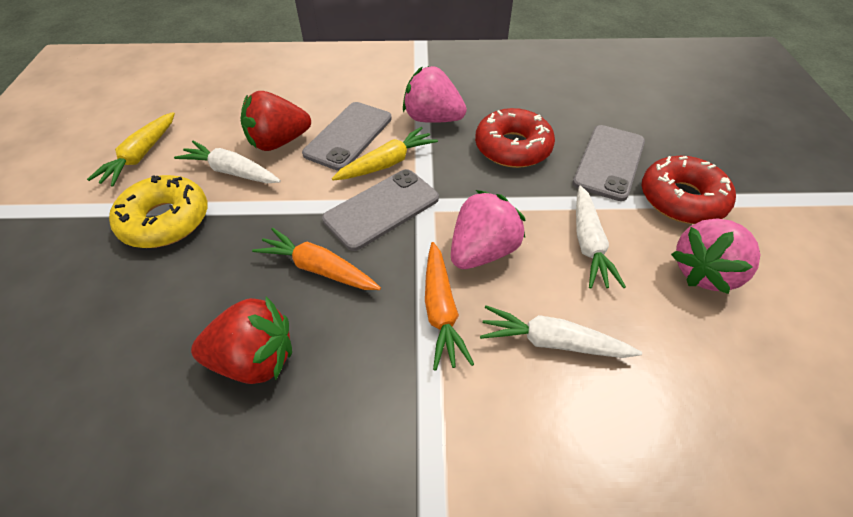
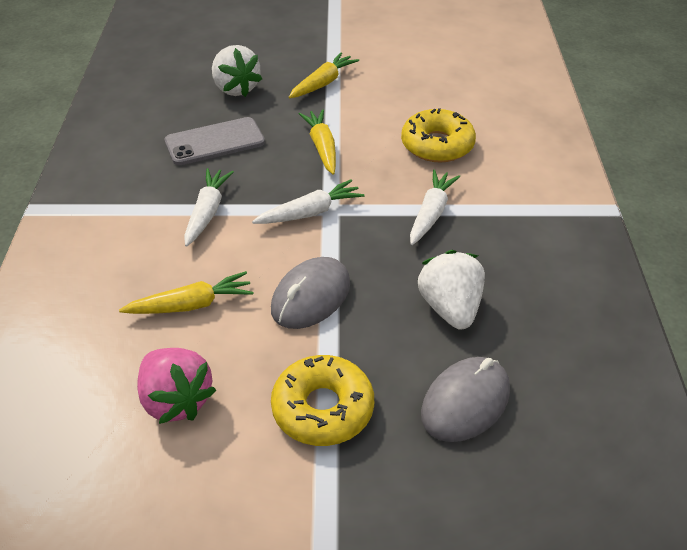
grey mouse: 0 -> 2
grey phone: 3 -> 1
orange carrot: 2 -> 0
pink strawberry: 3 -> 1
red donut: 2 -> 0
red strawberry: 2 -> 0
white strawberry: 0 -> 2
yellow carrot: 2 -> 3
yellow donut: 1 -> 2

